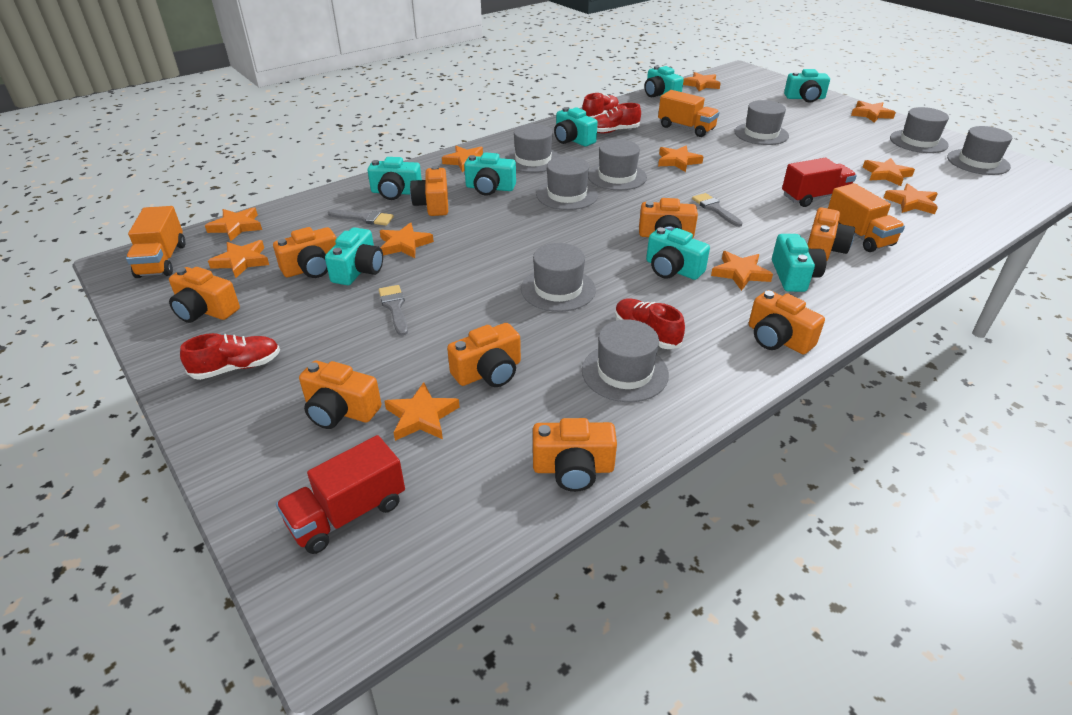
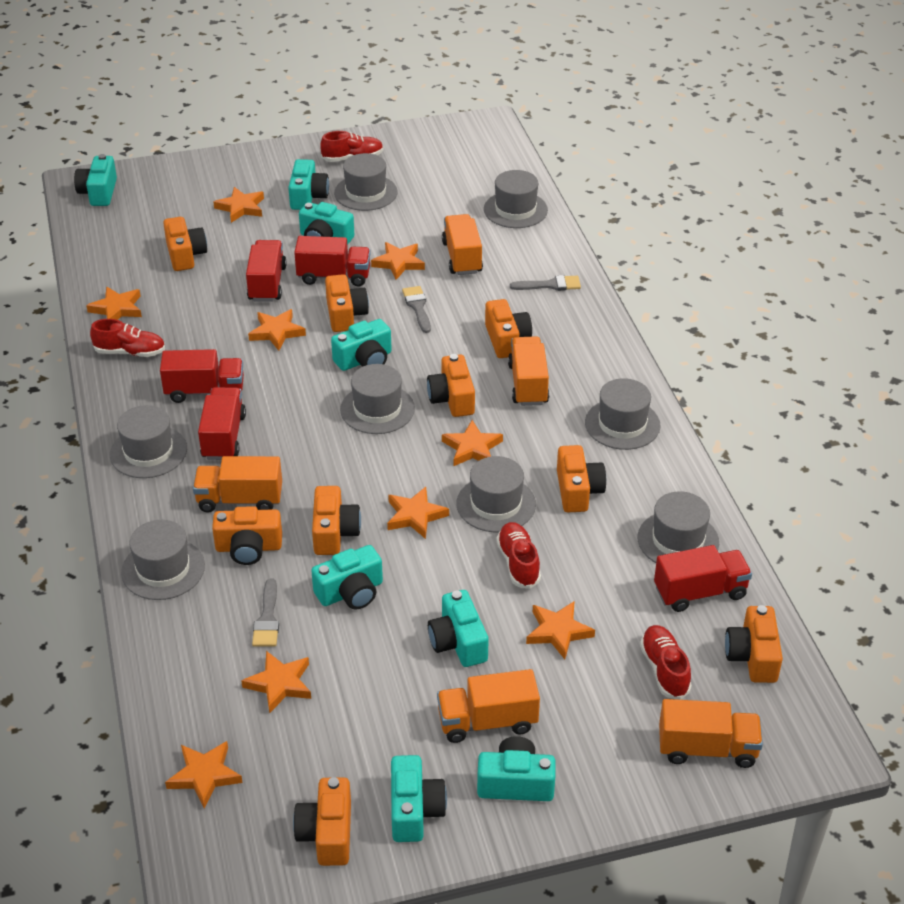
orange star: 11 -> 9
orange truck: 3 -> 5
red truck: 2 -> 5

